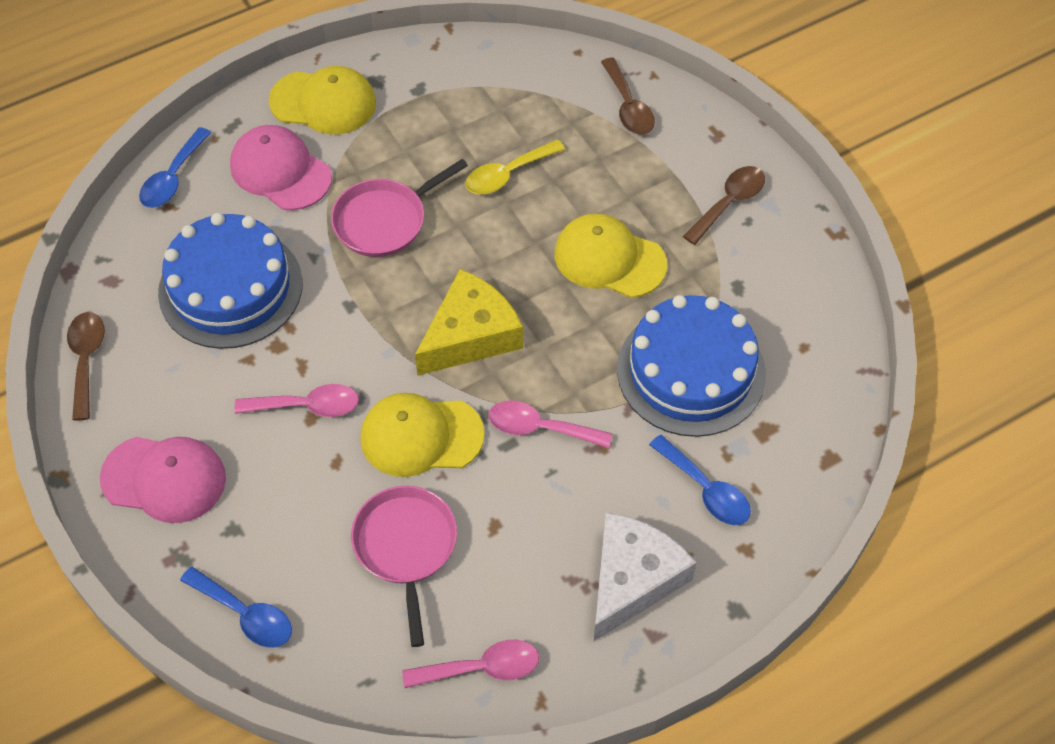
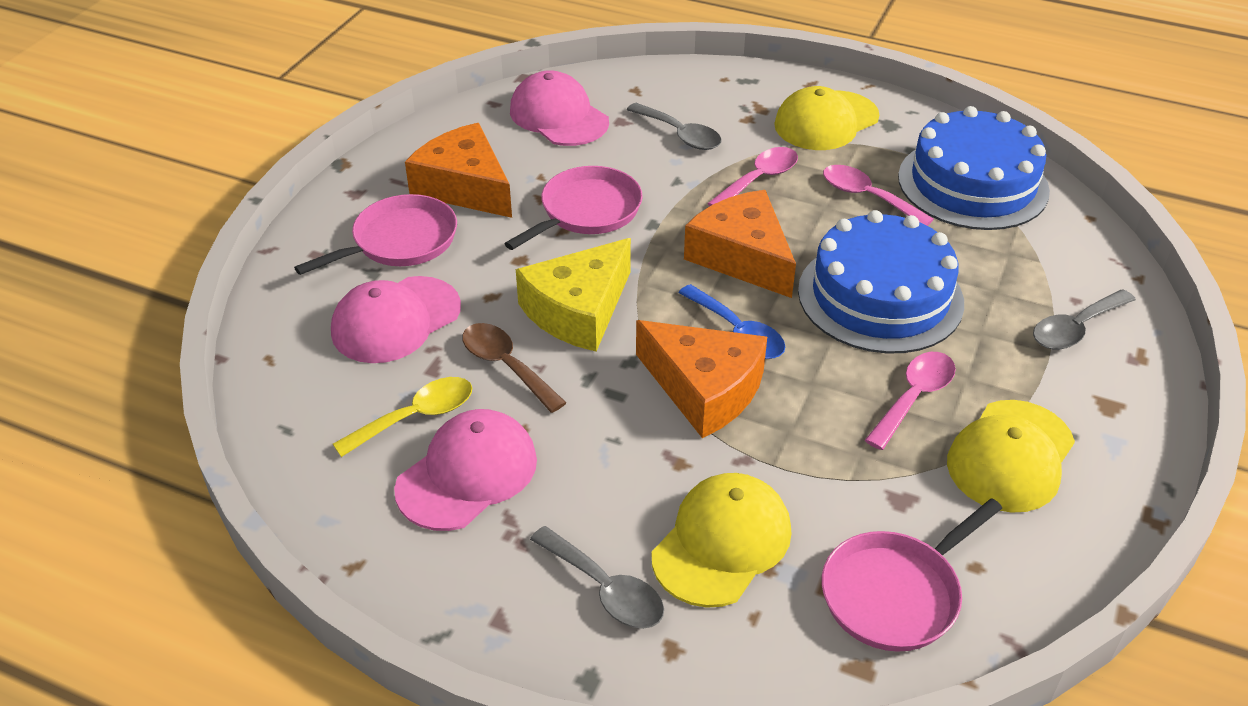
blue spoon: 3 -> 1
brown spoon: 3 -> 1
grey spoon: 0 -> 3
orange cheese: 0 -> 3
pink cap: 2 -> 3
pink pan: 2 -> 3
white cheese: 1 -> 0

